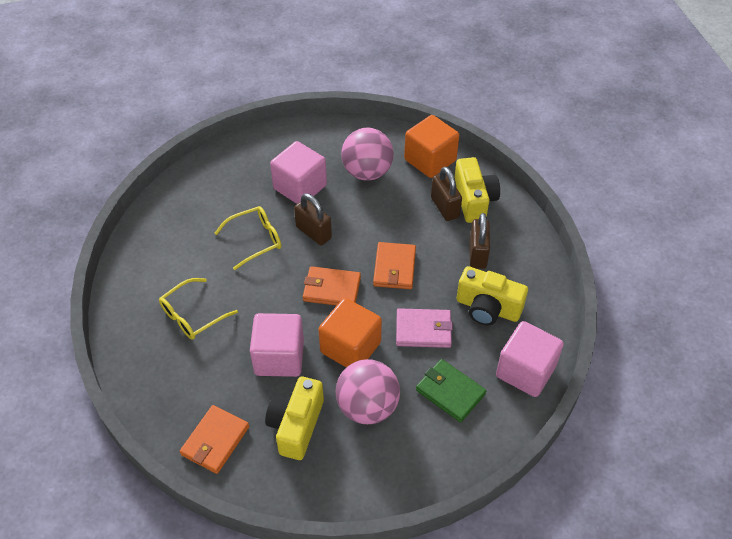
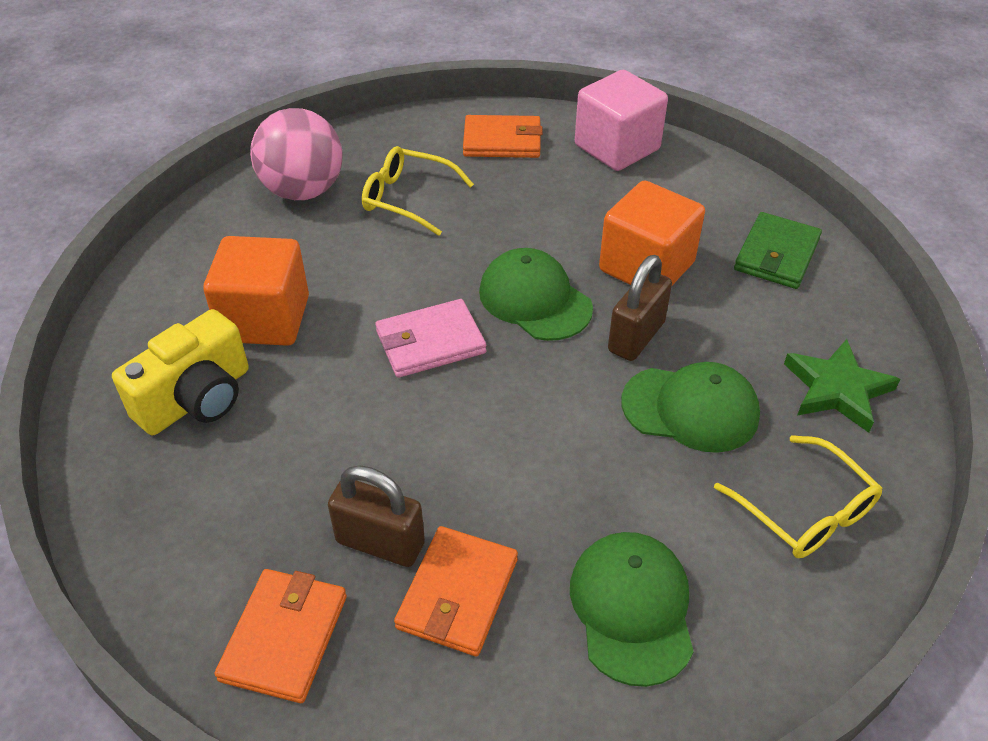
brown padlock: 3 -> 2
green cap: 0 -> 3
green star: 0 -> 1
pink ball: 2 -> 1
pink cube: 3 -> 1
yellow camera: 3 -> 1

